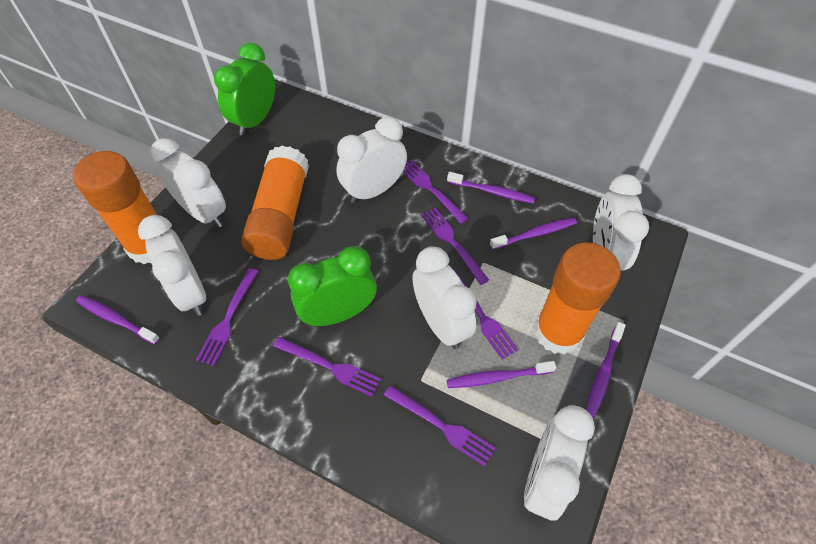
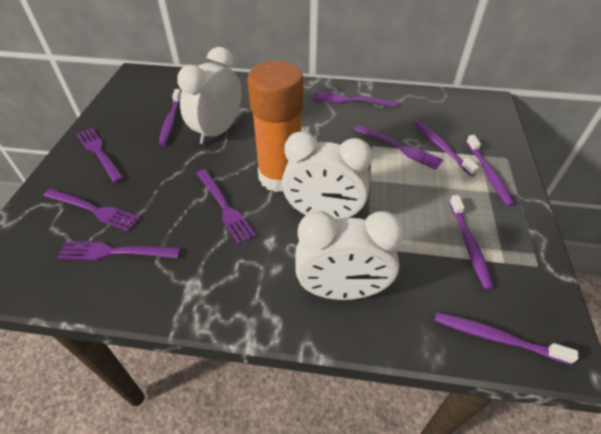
green clock: 2 -> 0
orange glue stick: 3 -> 1
white clock: 6 -> 3

